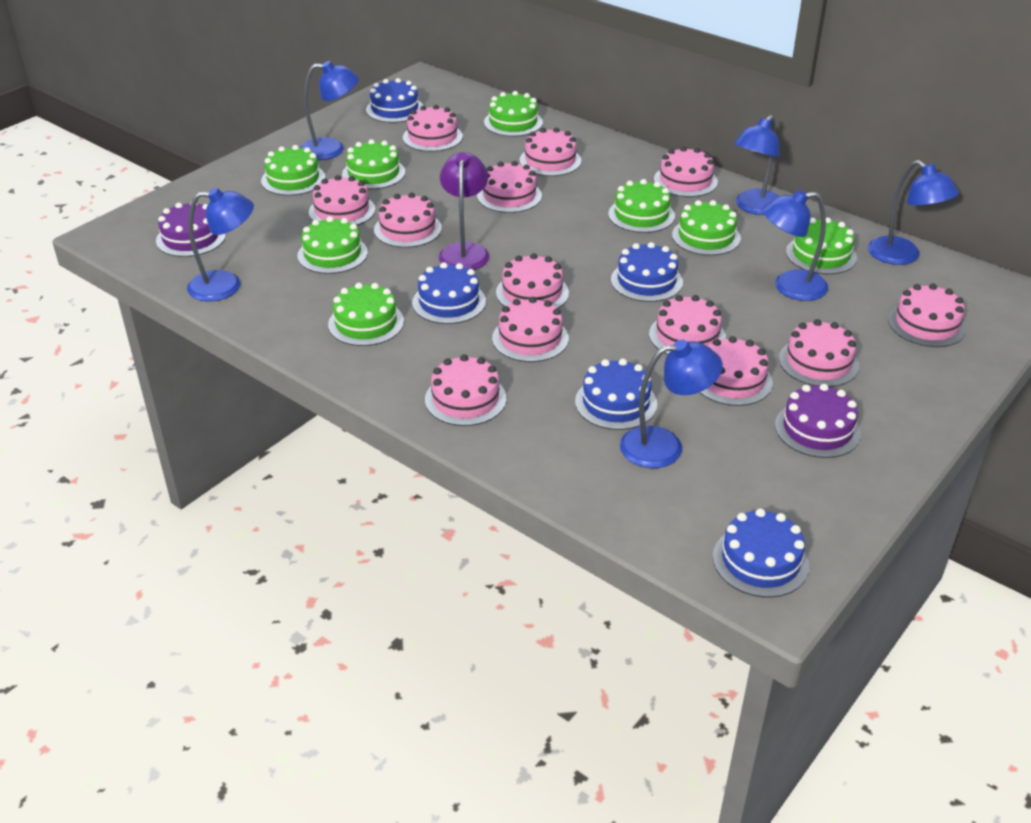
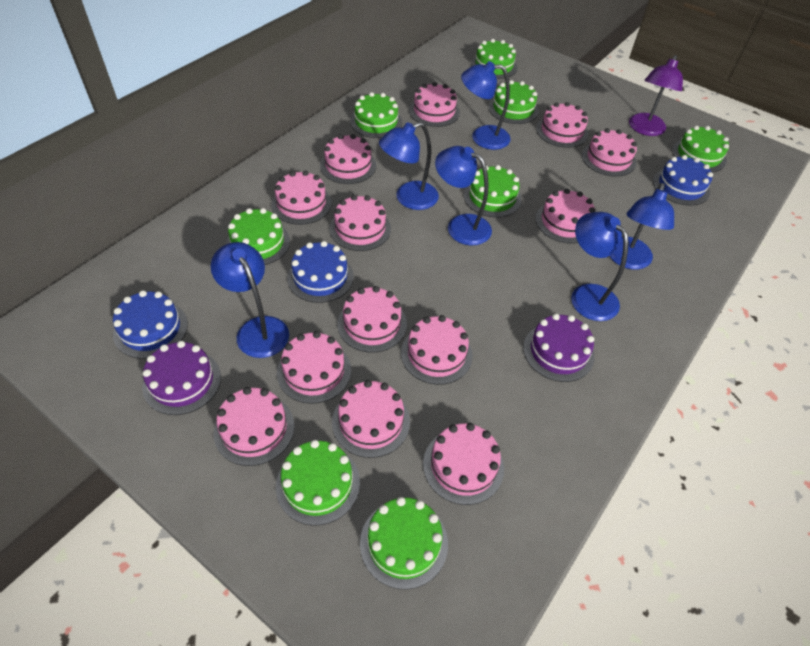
blue cake: 5 -> 3

